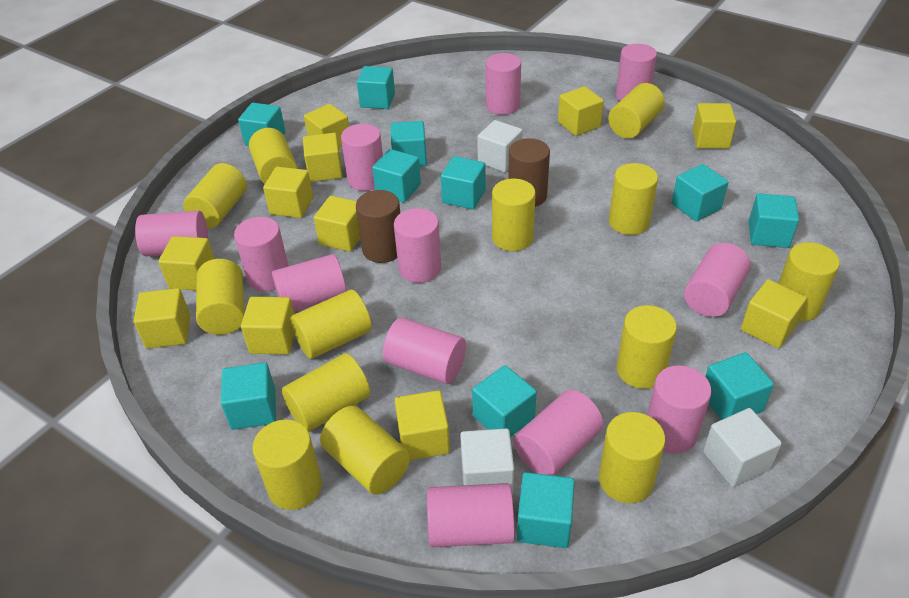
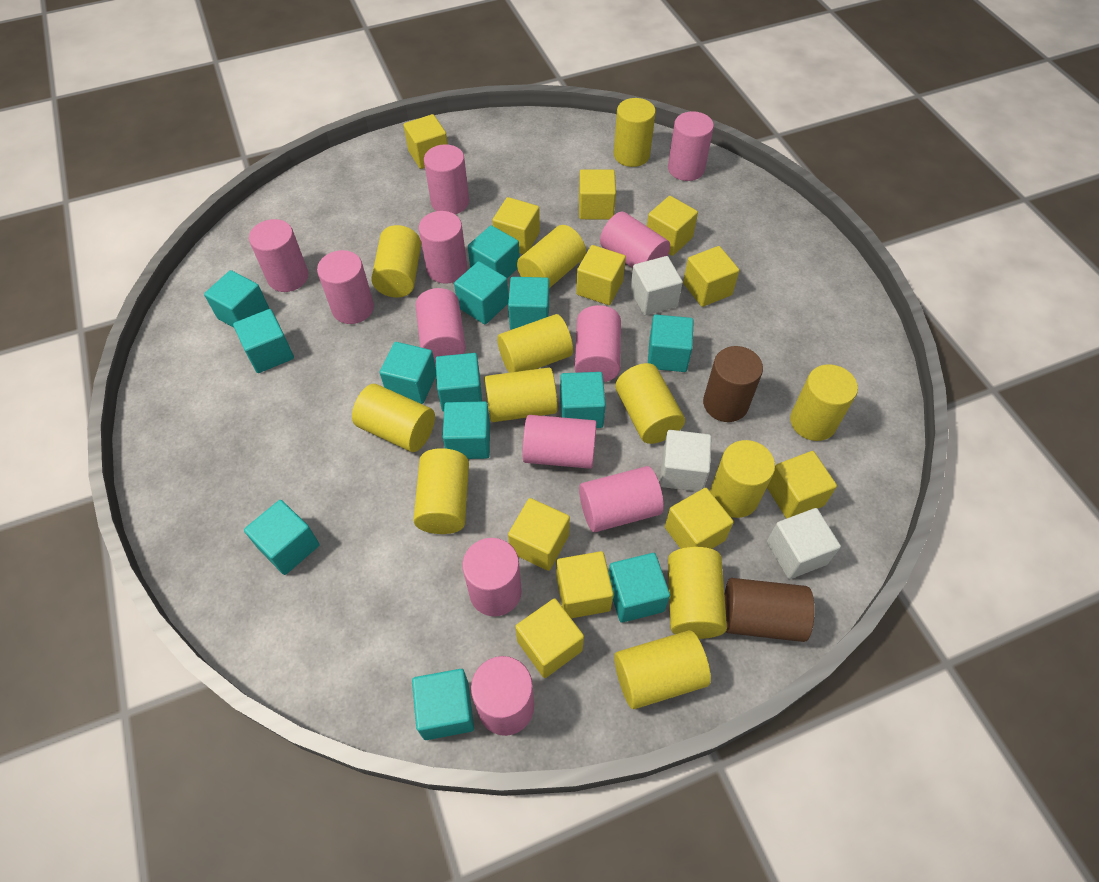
turquoise cube: 11 -> 13
yellow cylinder: 13 -> 12

